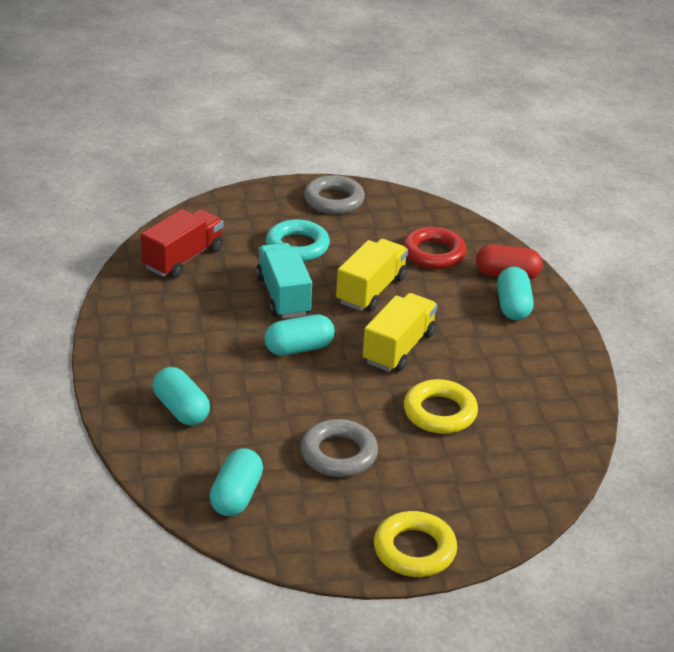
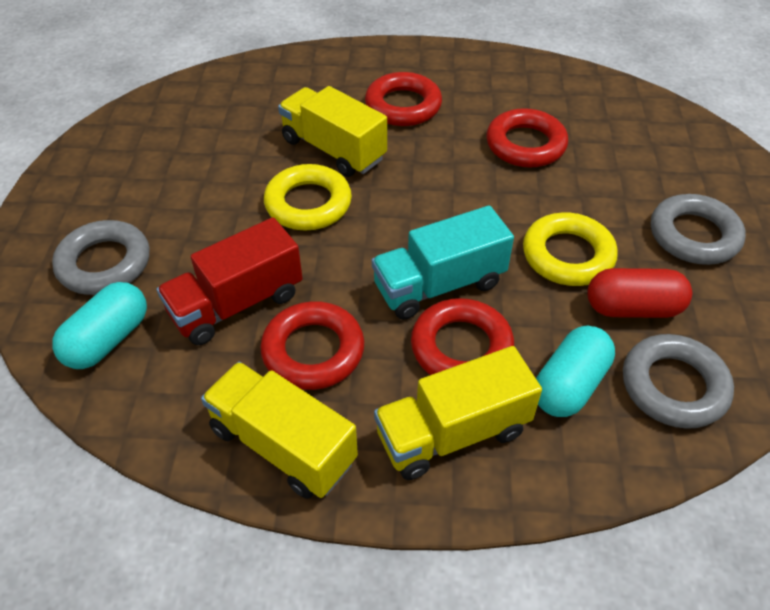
grey ring: 2 -> 3
red ring: 1 -> 4
turquoise capsule: 4 -> 2
turquoise ring: 1 -> 0
yellow truck: 2 -> 3

